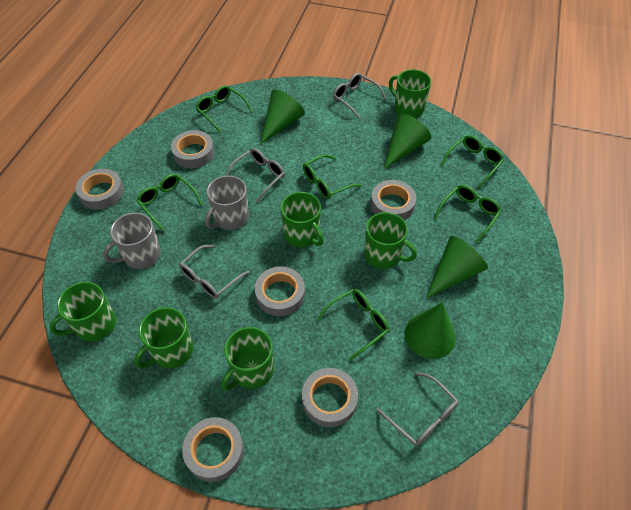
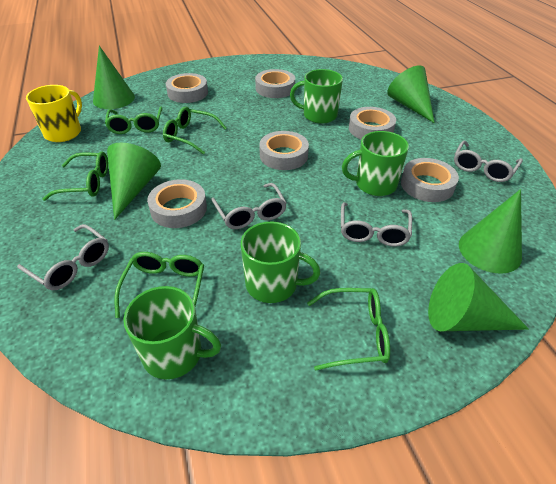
green cone: 4 -> 5
green glasses: 6 -> 5
green mug: 6 -> 4
grey mug: 2 -> 0
yellow mug: 0 -> 1

